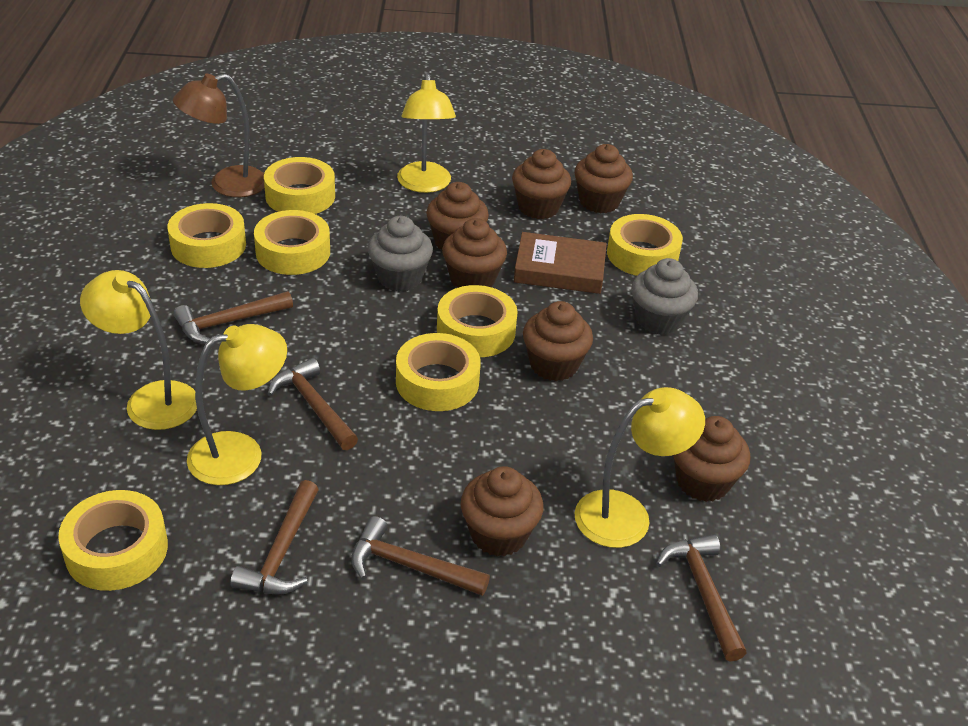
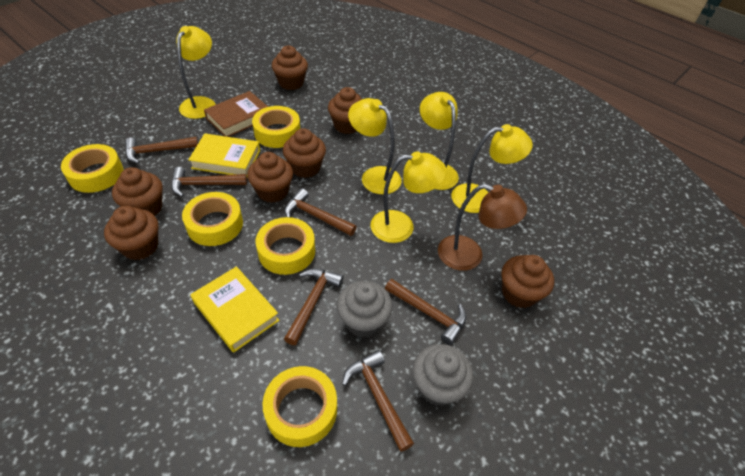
brown hammer: 5 -> 6
yellow book: 0 -> 2
yellow lamp: 4 -> 5
yellow tape: 7 -> 5

